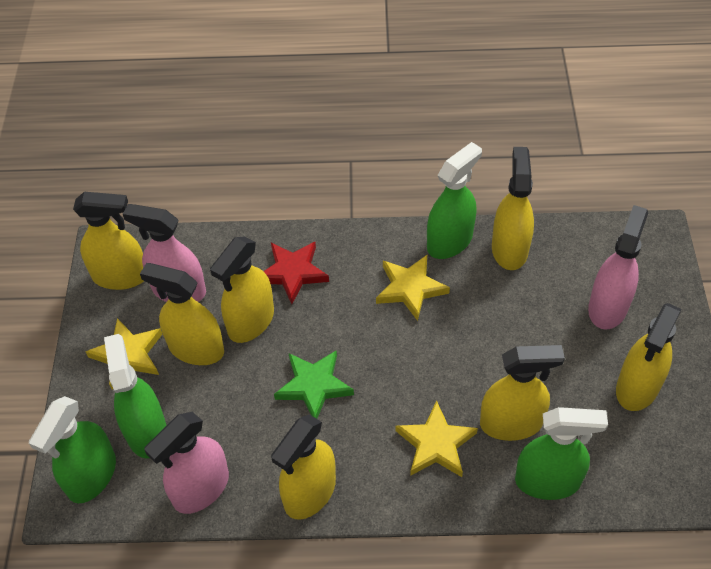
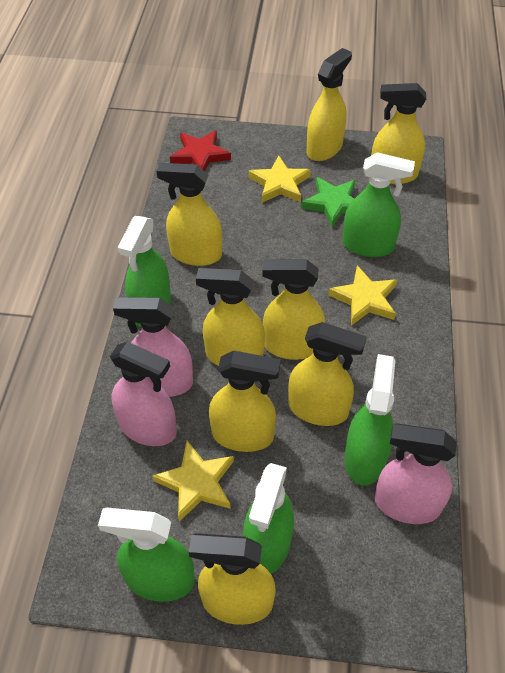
green spray bottle: 4 -> 5
yellow spray bottle: 7 -> 8

